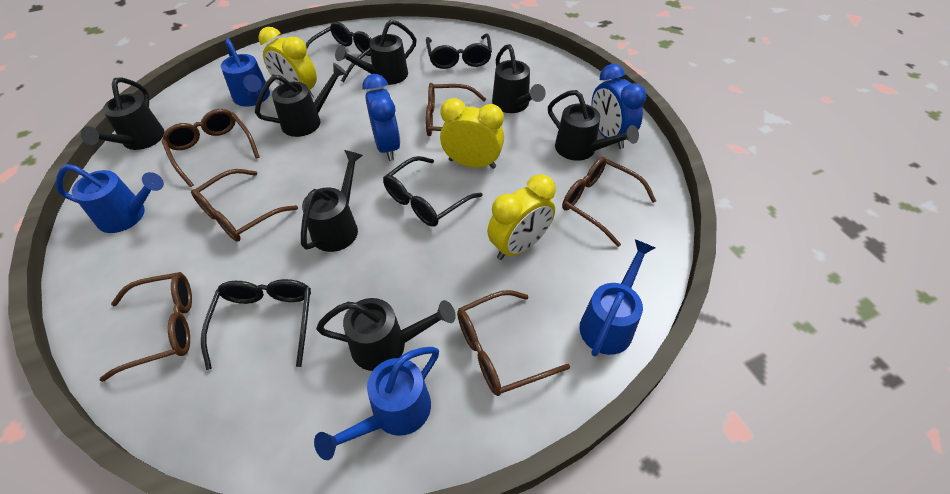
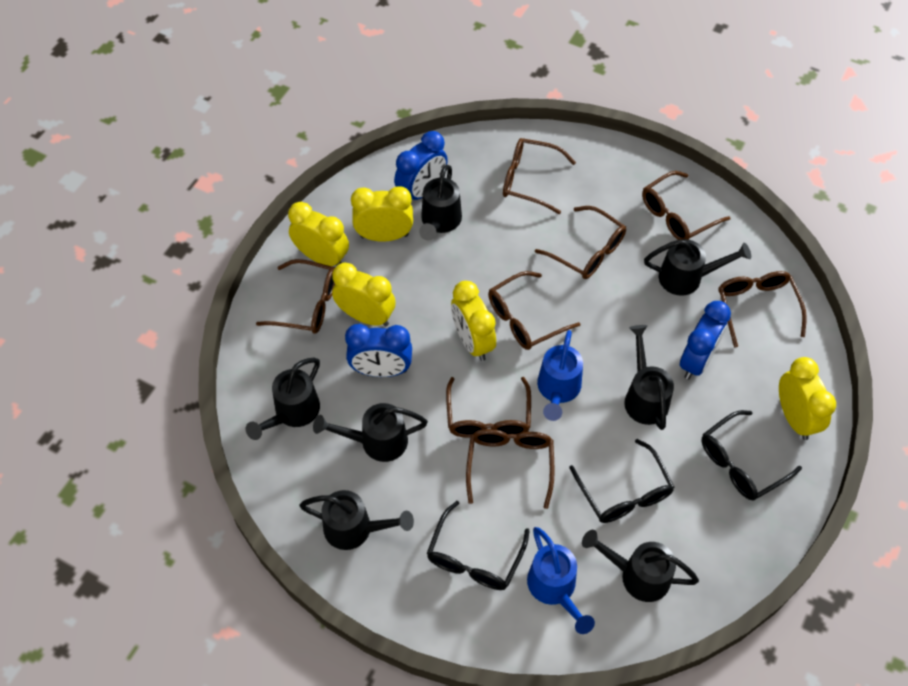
black glasses: 4 -> 3
blue clock: 2 -> 3
blue watering can: 4 -> 2
brown glasses: 6 -> 8
yellow clock: 3 -> 5

